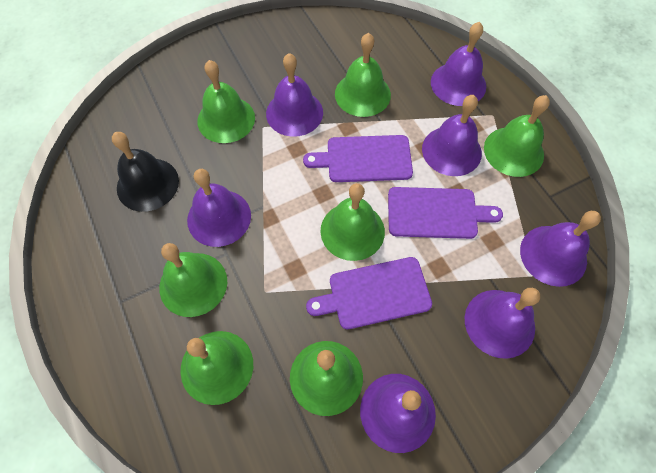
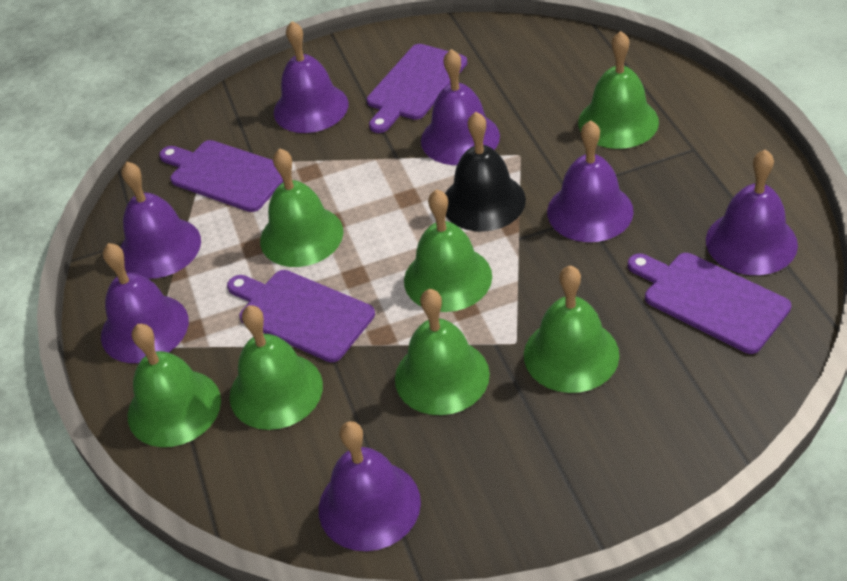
purple cutting board: 3 -> 4

